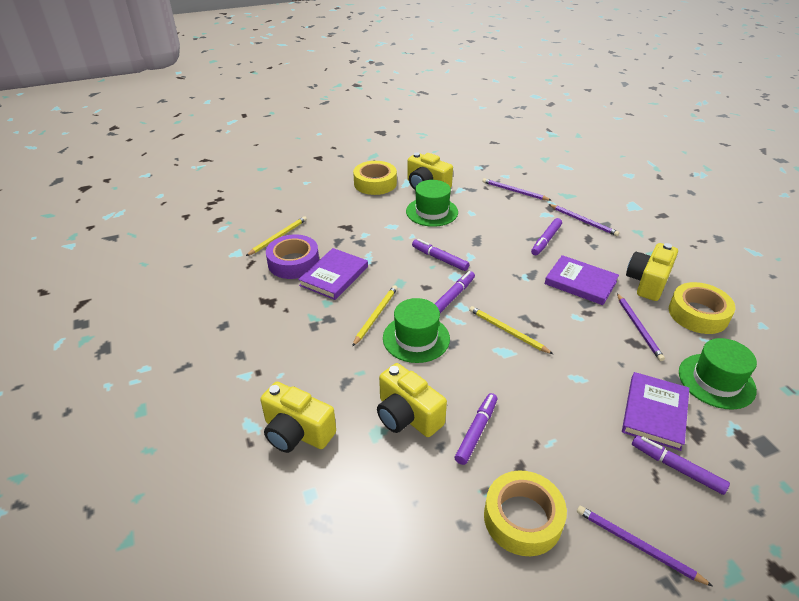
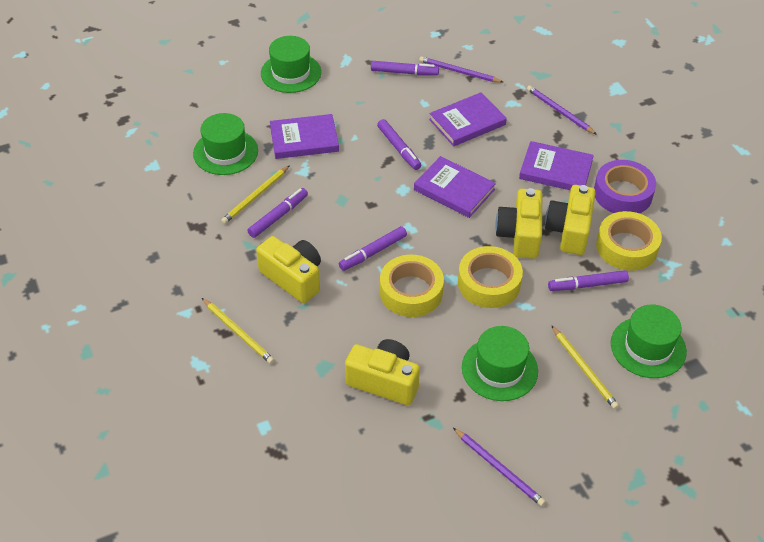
green hat: 3 -> 4
purple book: 3 -> 4
purple pencil: 4 -> 3

